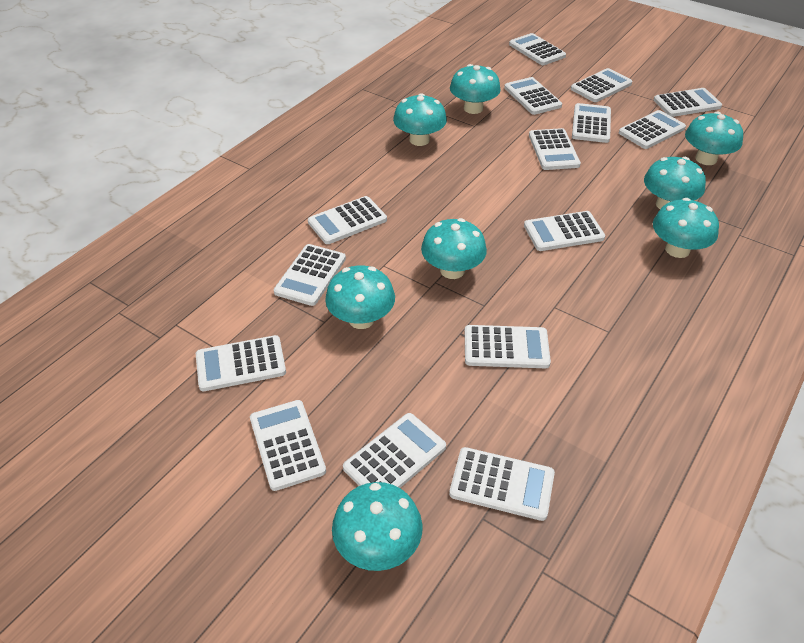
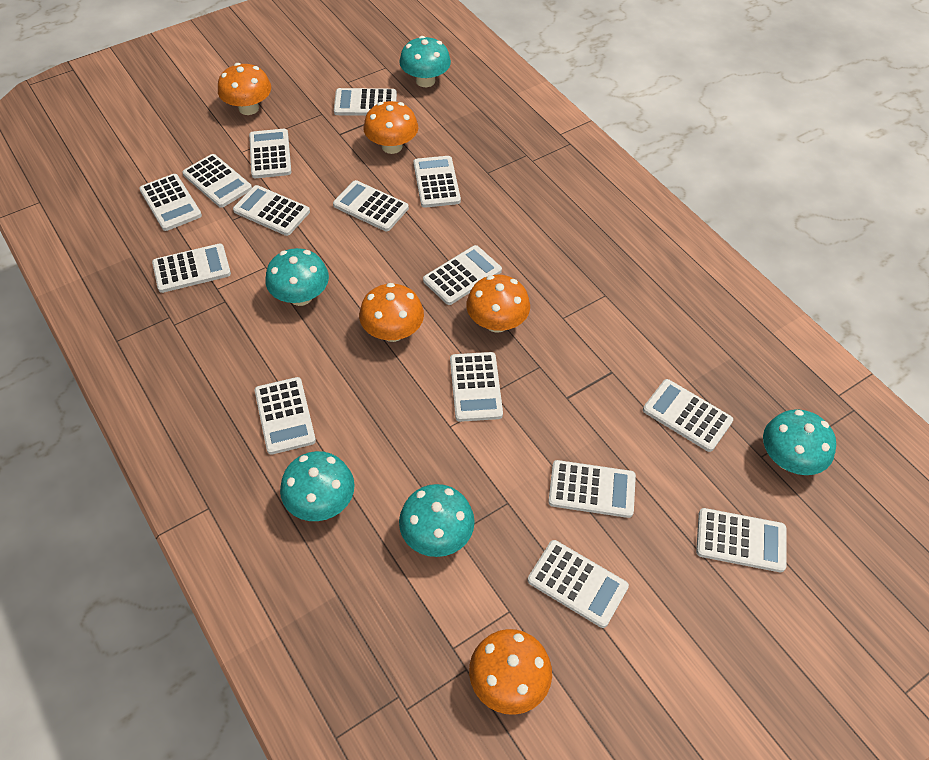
orange mushroom: 0 -> 5
turquoise mushroom: 8 -> 5

